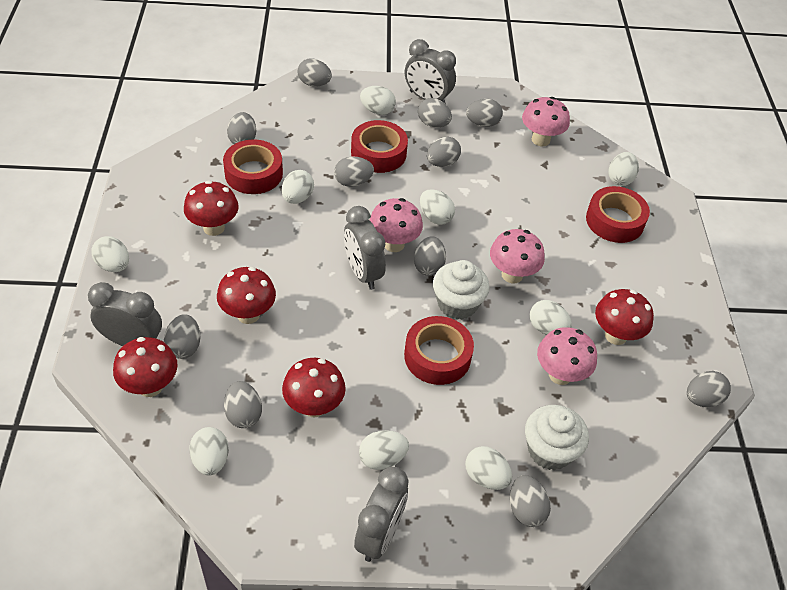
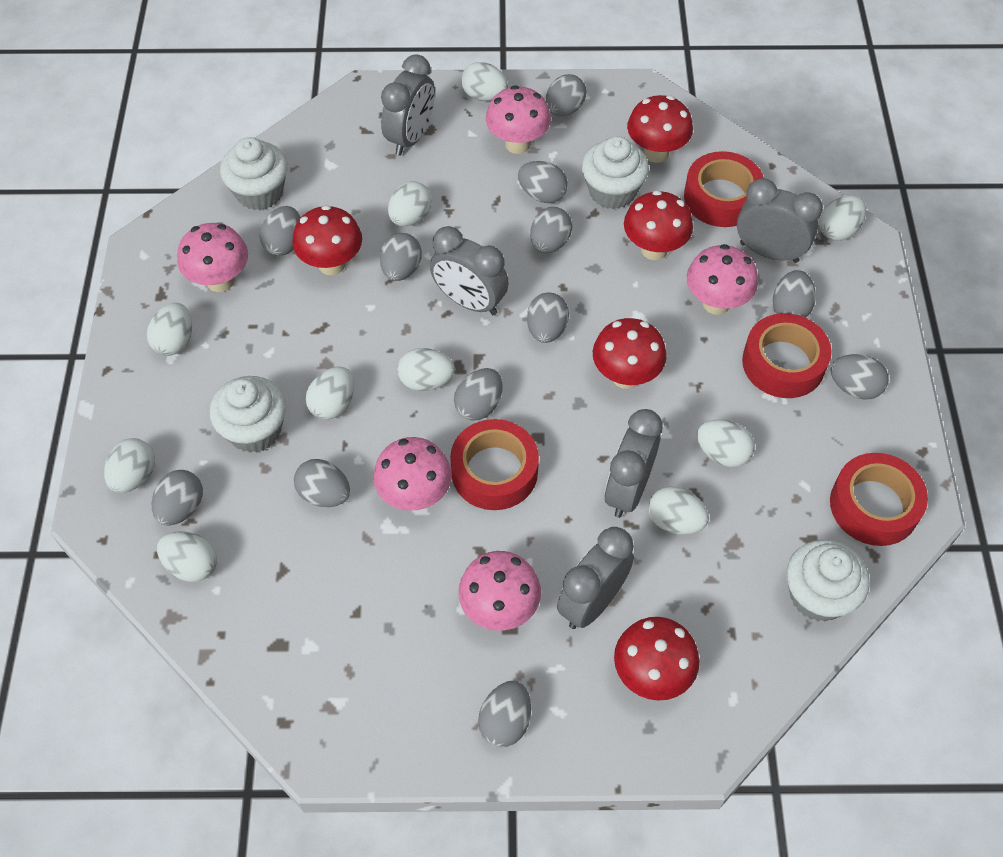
grey clock: 4 -> 5
grey egg: 11 -> 12
pink mushroom: 4 -> 5
white cupcake: 2 -> 4
white egg: 9 -> 10

